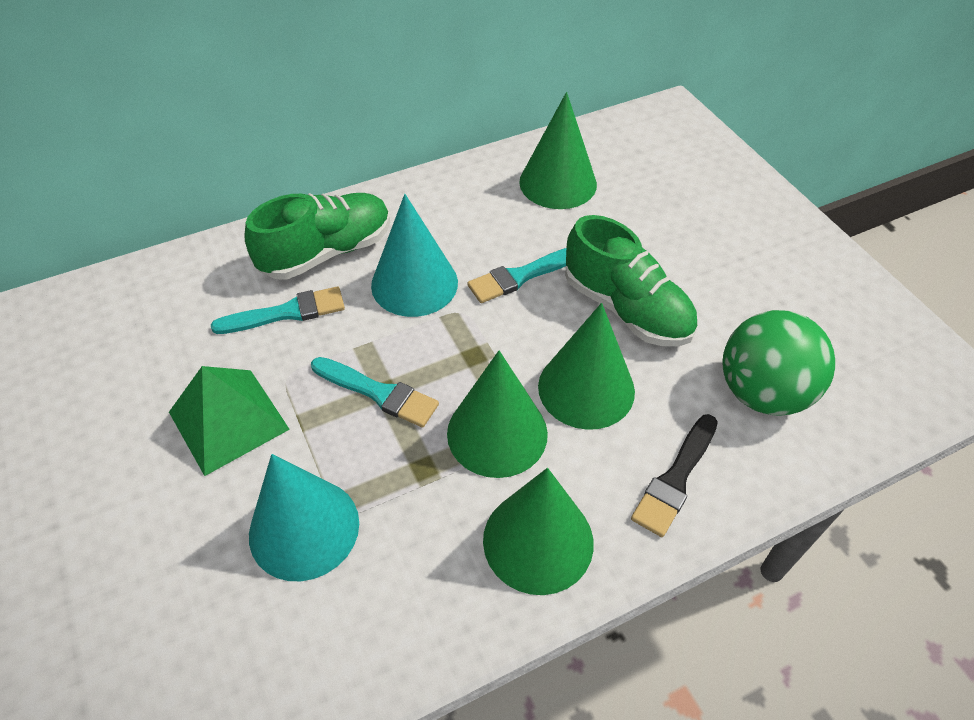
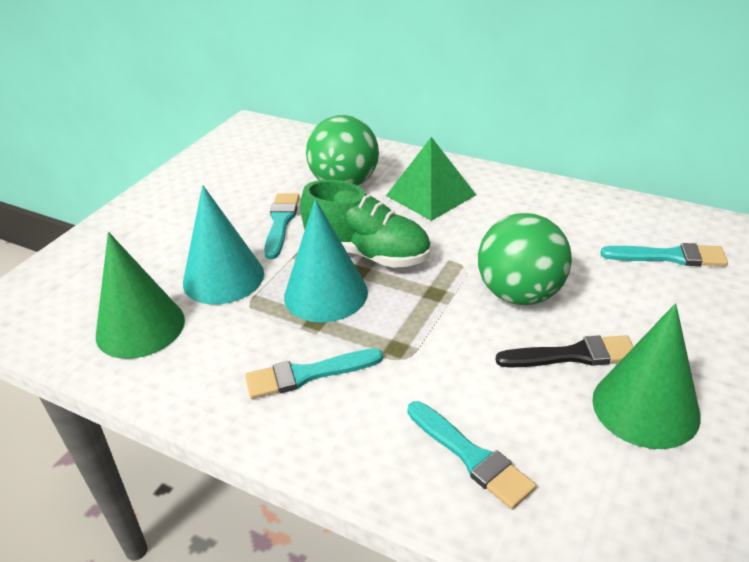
green ball: 1 -> 2
green cone: 4 -> 2
green shoe: 2 -> 1
turquoise brush: 3 -> 4

